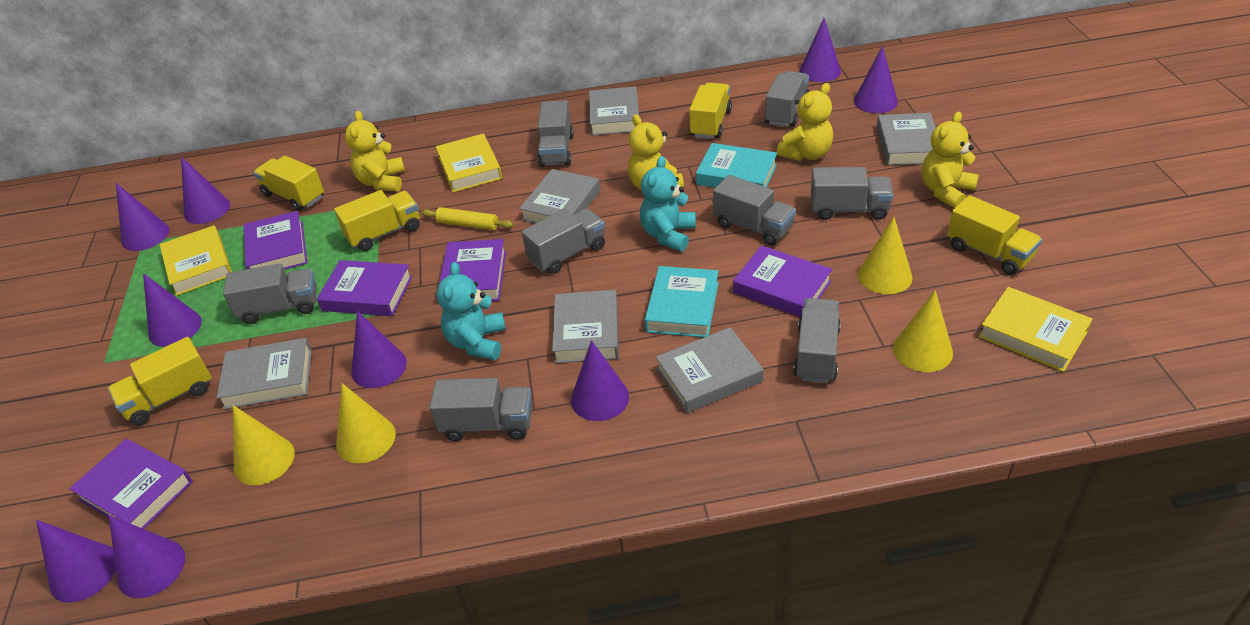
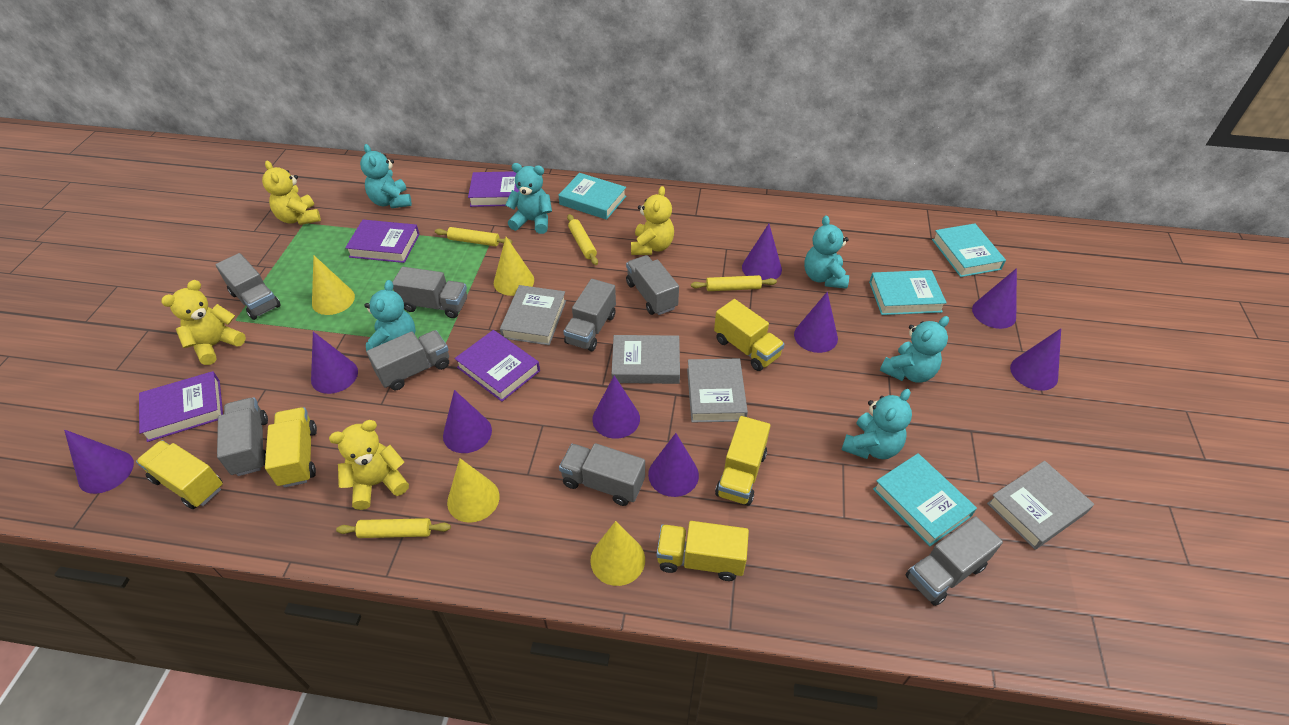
grey book: 6 -> 4
purple book: 5 -> 4
turquoise book: 2 -> 4
turquoise teddy bear: 2 -> 6
yellow book: 3 -> 0
yellow rolling pin: 1 -> 4

